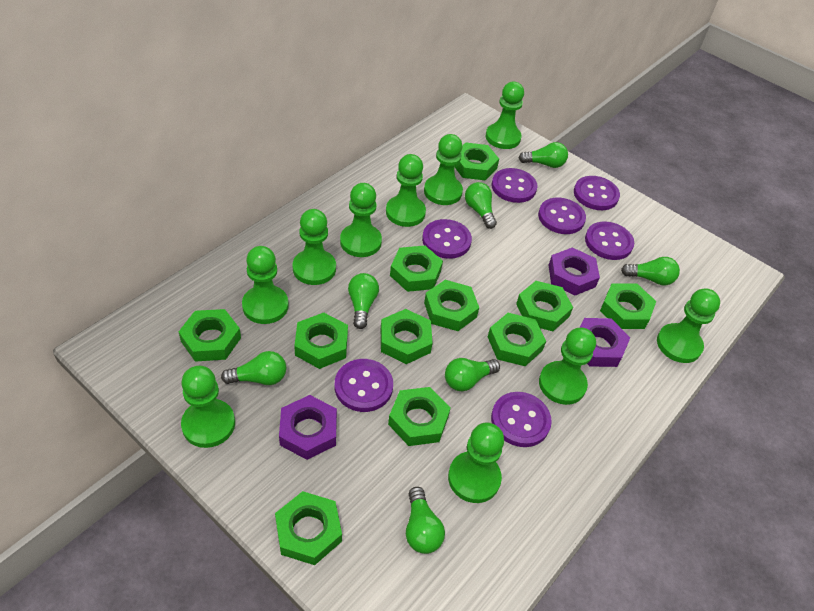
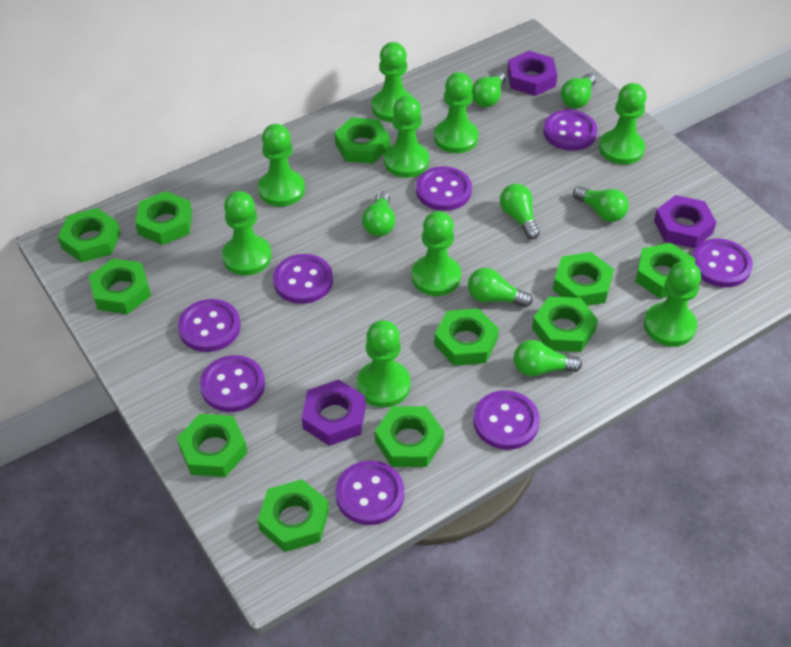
green pawn: 10 -> 9
purple button: 7 -> 8

